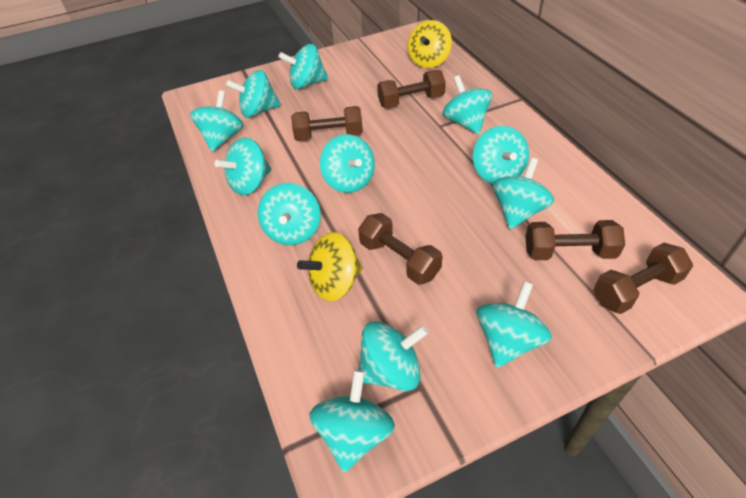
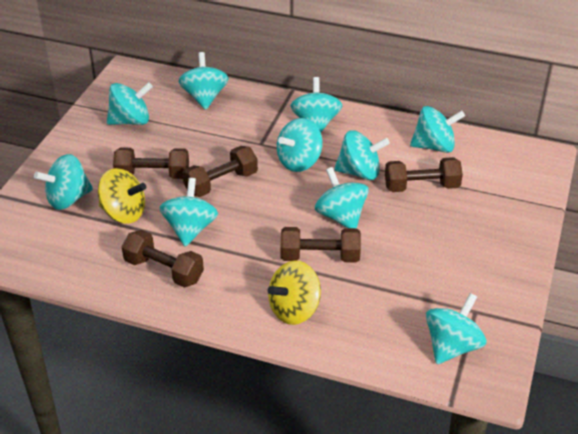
turquoise spinning top: 12 -> 10

